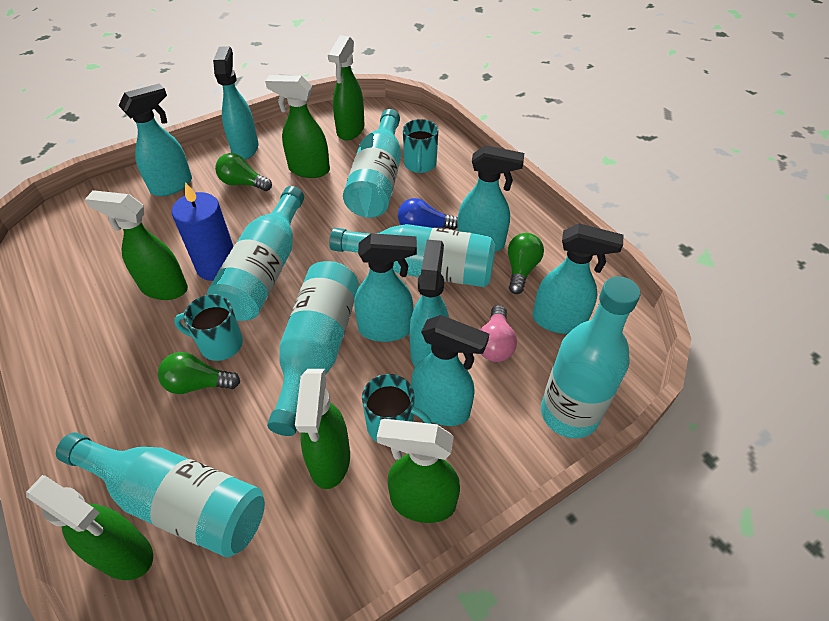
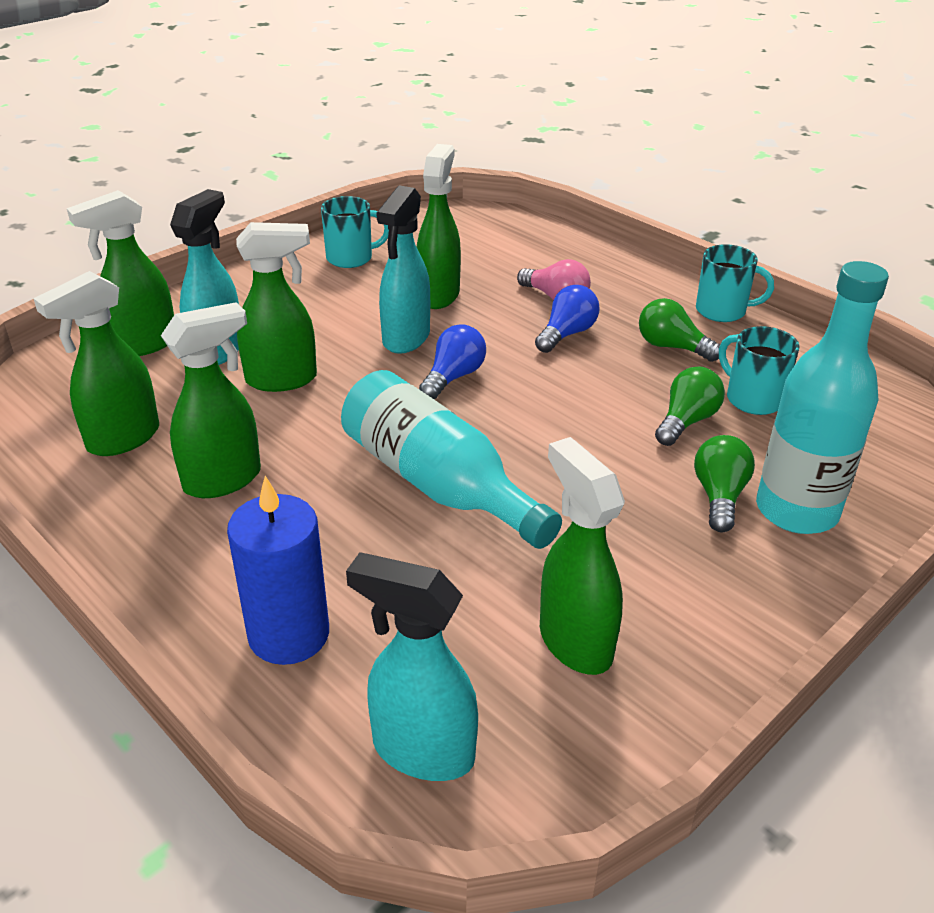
blue light bulb: 1 -> 2
turquoise bottle: 6 -> 2
turquoise spray bottle: 7 -> 3

